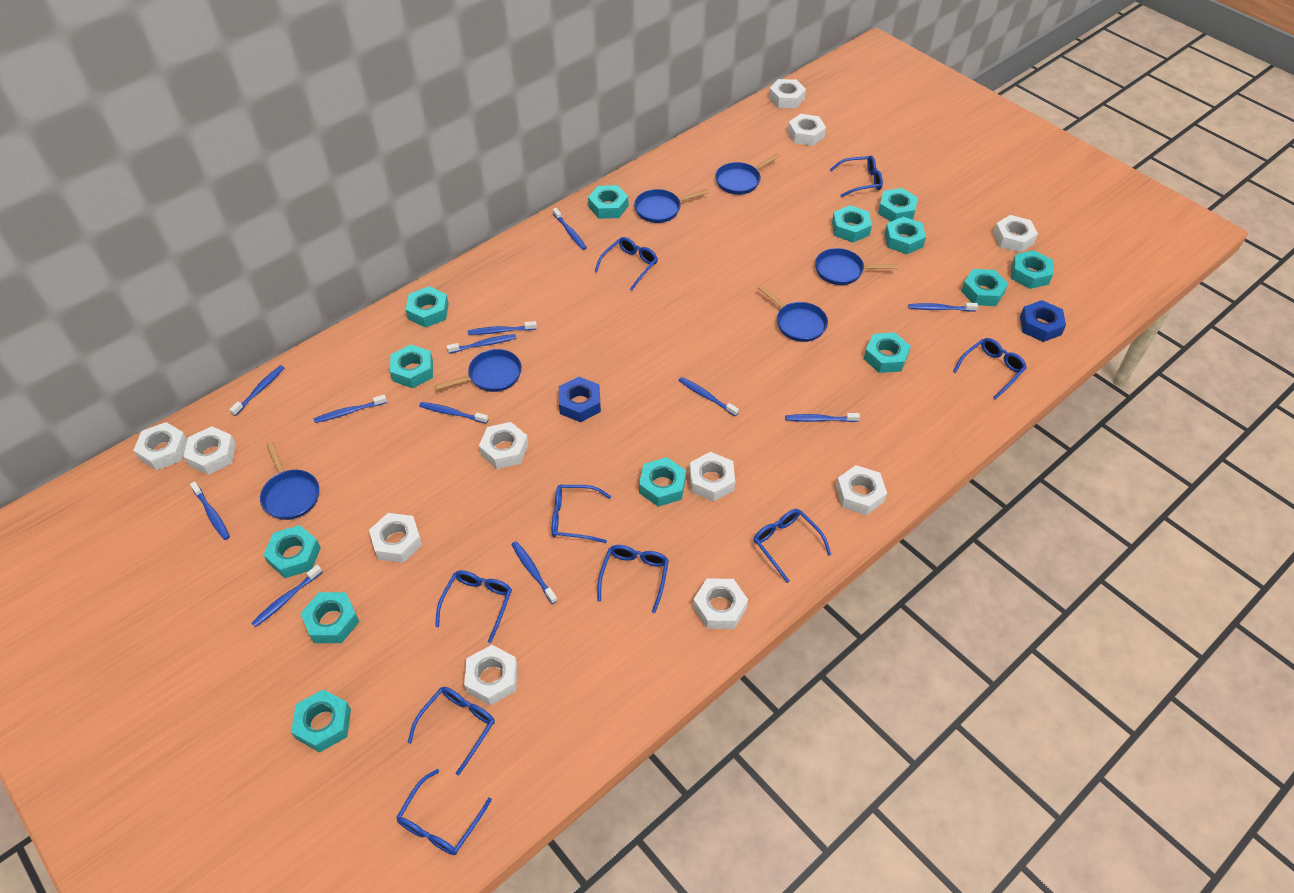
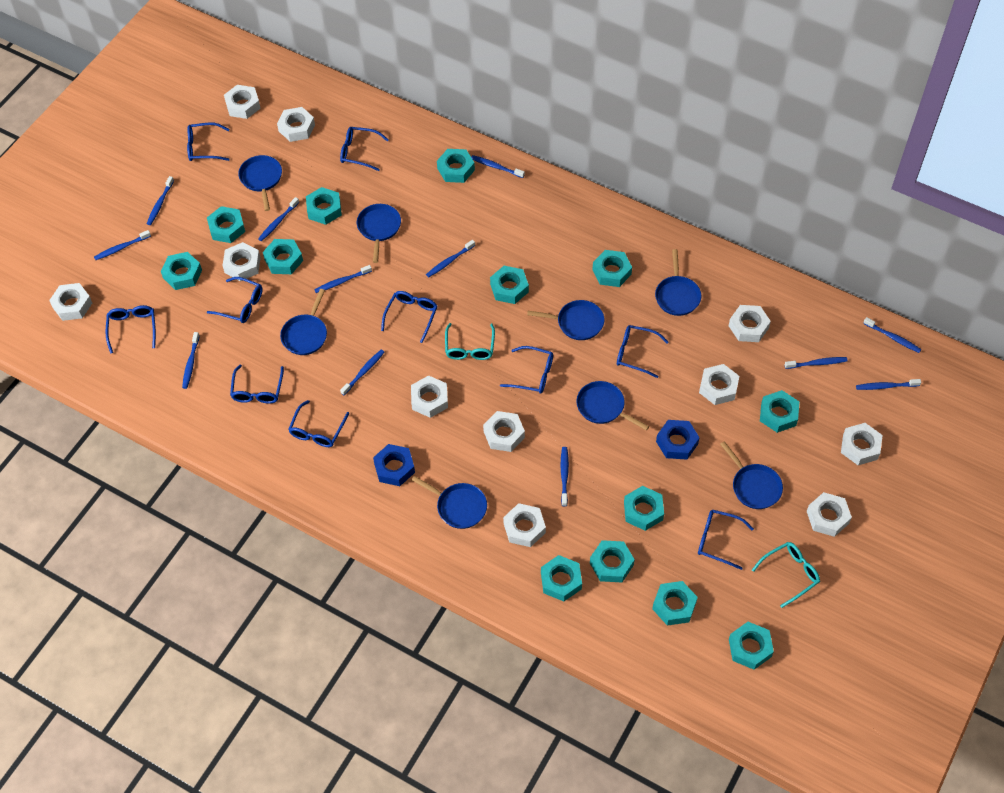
blue glasses: 9 -> 10
blue pan: 6 -> 8
turquoise glasses: 0 -> 2

